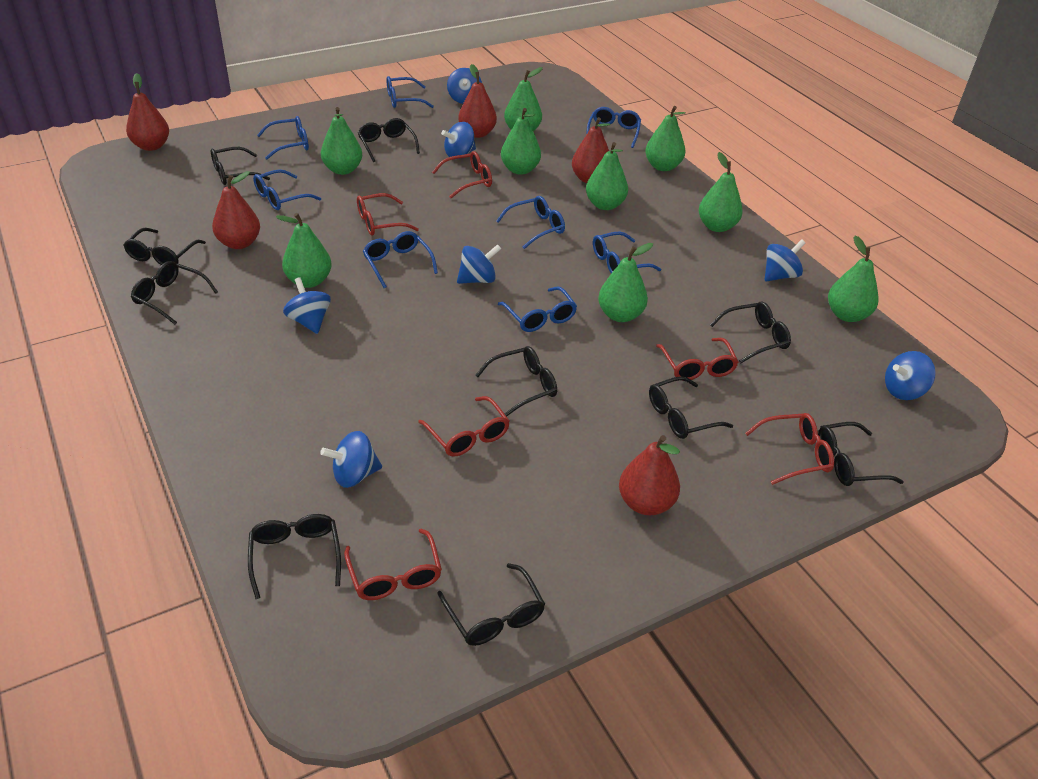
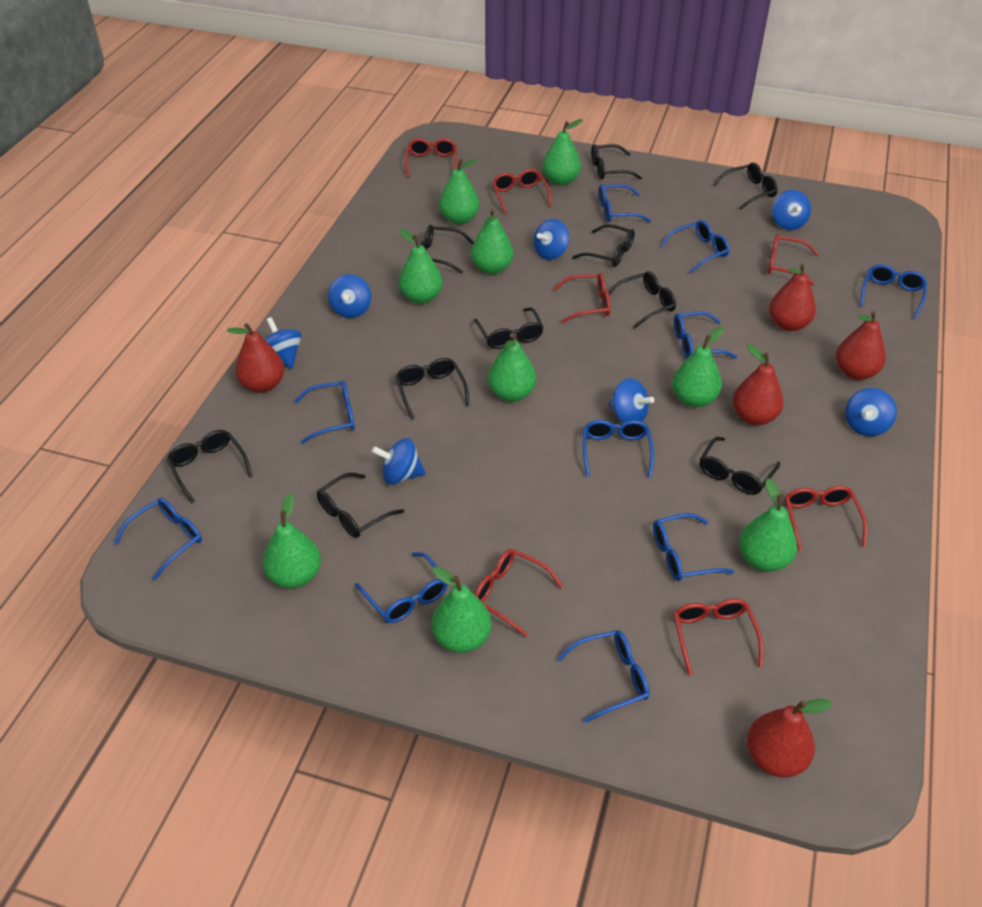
blue glasses: 8 -> 10
red glasses: 6 -> 7

